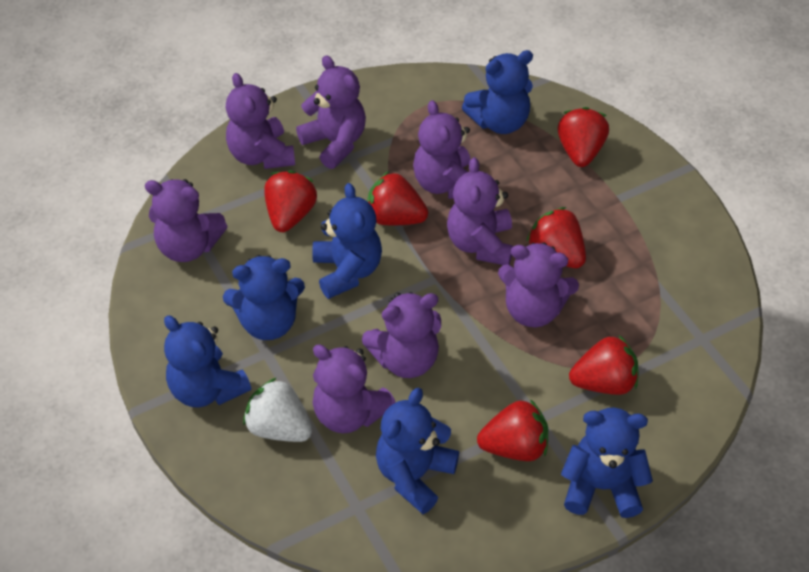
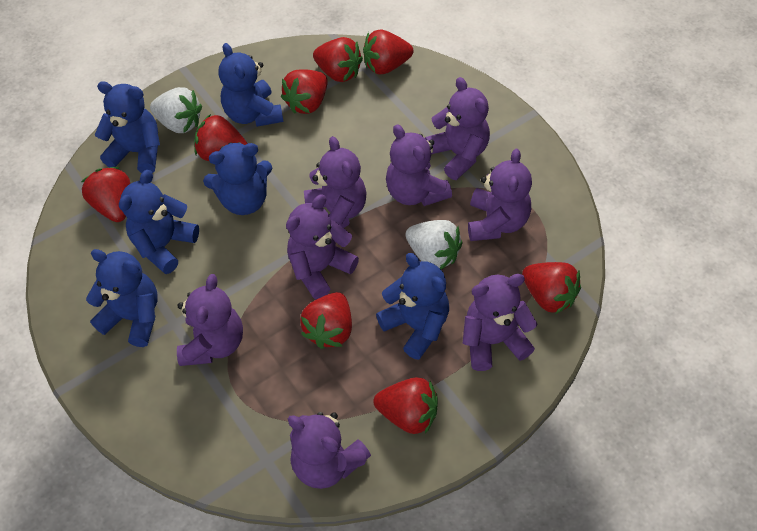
red strawberry: 6 -> 8
white strawberry: 1 -> 2

